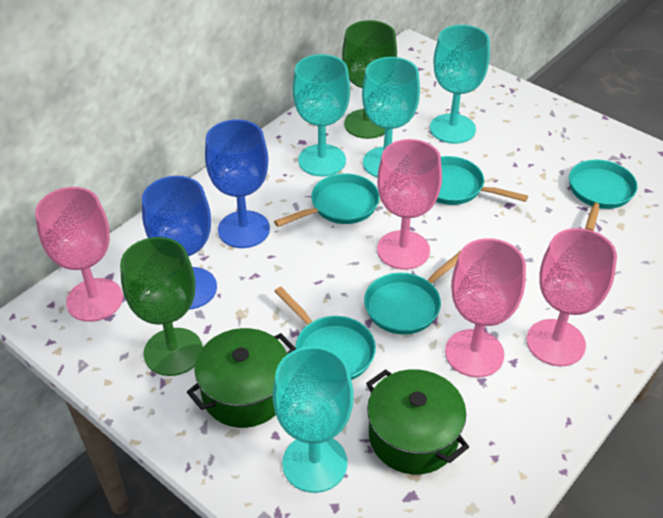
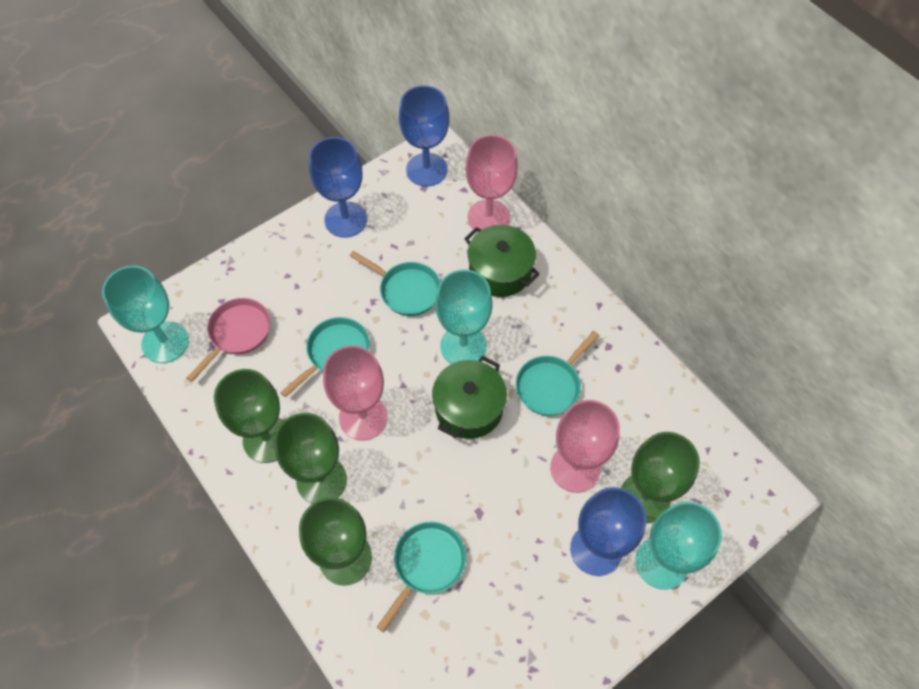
blue goblet: 2 -> 3
green goblet: 2 -> 4
pink goblet: 4 -> 3
pink pan: 0 -> 1
turquoise goblet: 4 -> 3
turquoise pan: 5 -> 4

